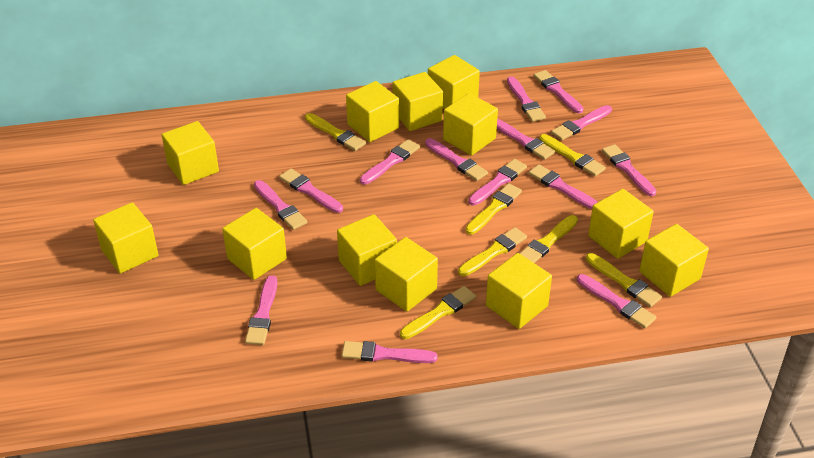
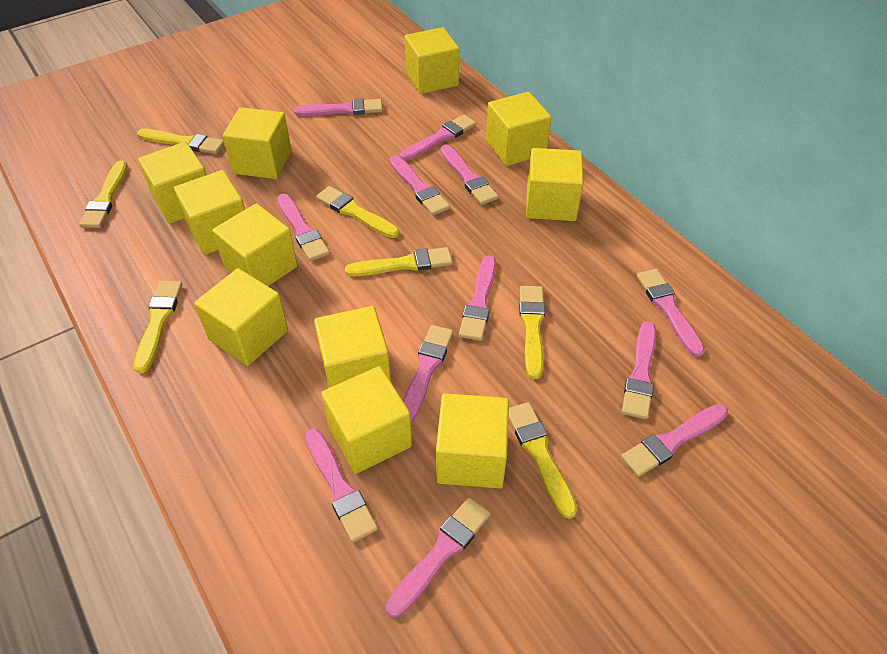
pink brush: 14 -> 12
yellow cube: 12 -> 11

